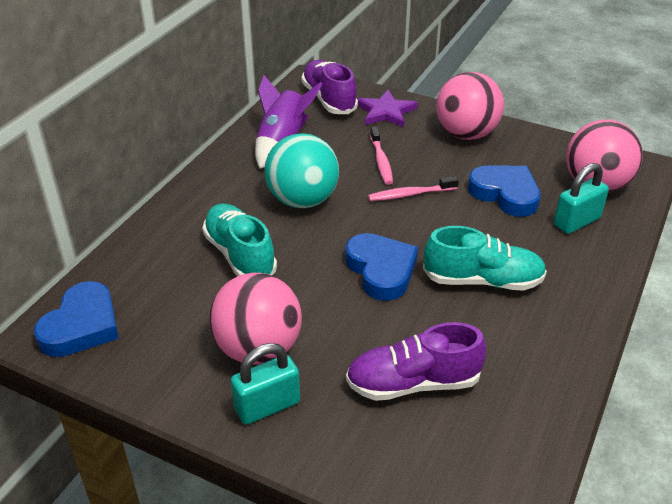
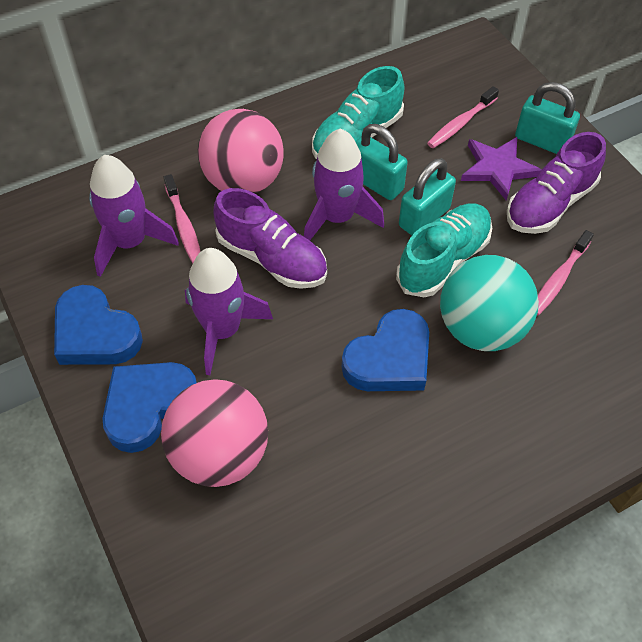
pink ball: 3 -> 2
pink toothbrush: 2 -> 3
purple rocket: 1 -> 3
turquoise padlock: 2 -> 3

